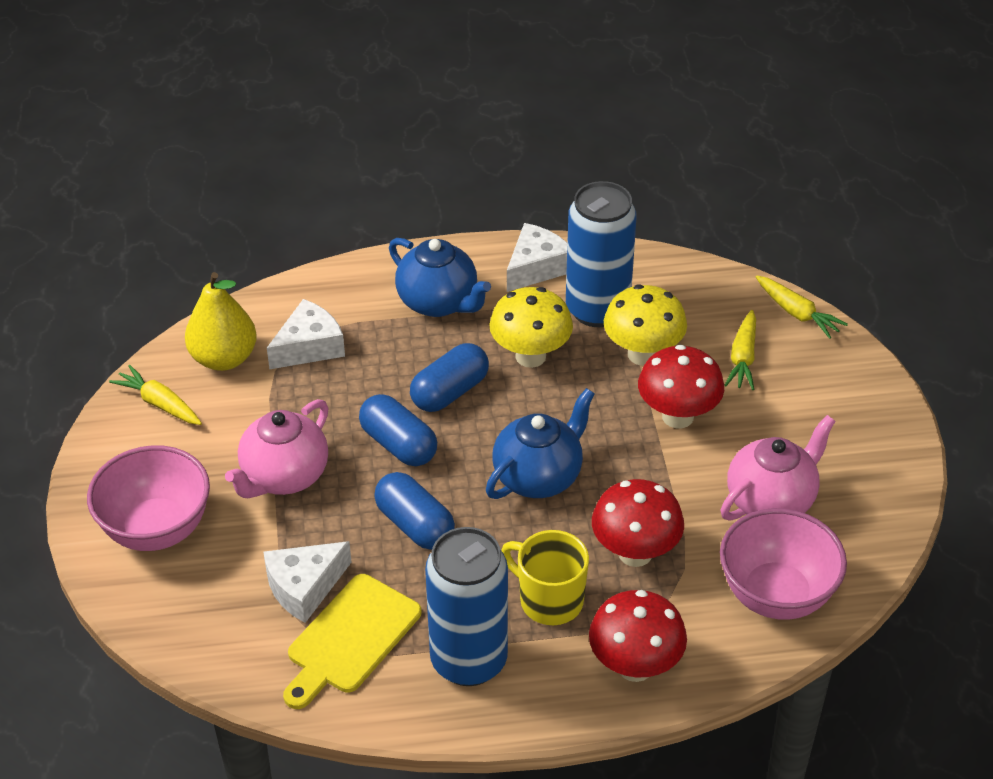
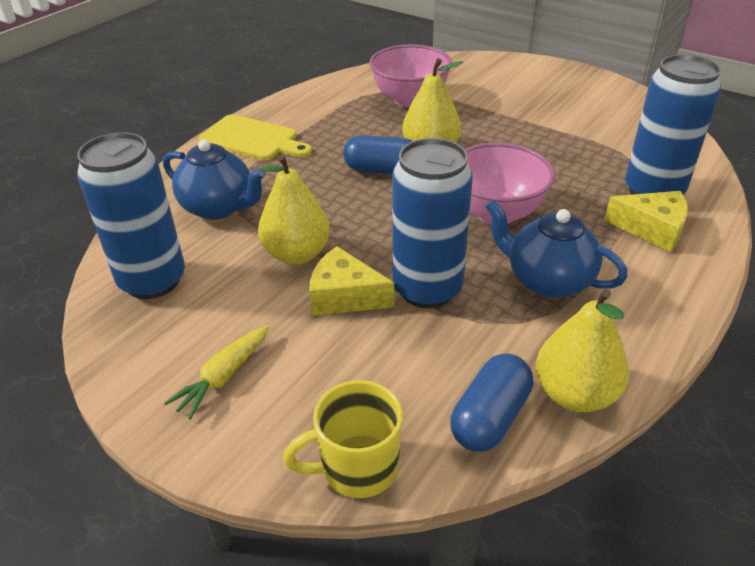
blue can: 2 -> 3
blue capsule: 3 -> 2
pink teapot: 2 -> 0
red mushroom: 3 -> 0
white cheese: 3 -> 0
yellow carrot: 3 -> 1
yellow cheese: 0 -> 2
yellow mushroom: 2 -> 0
yellow pear: 1 -> 3

